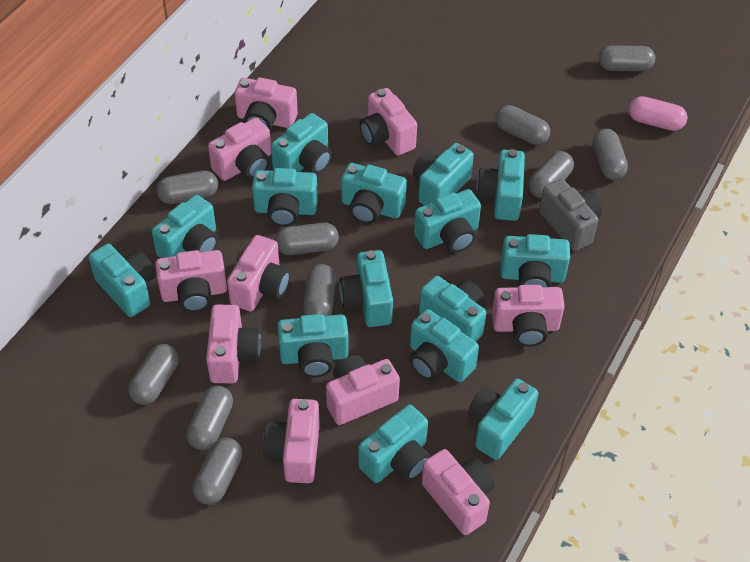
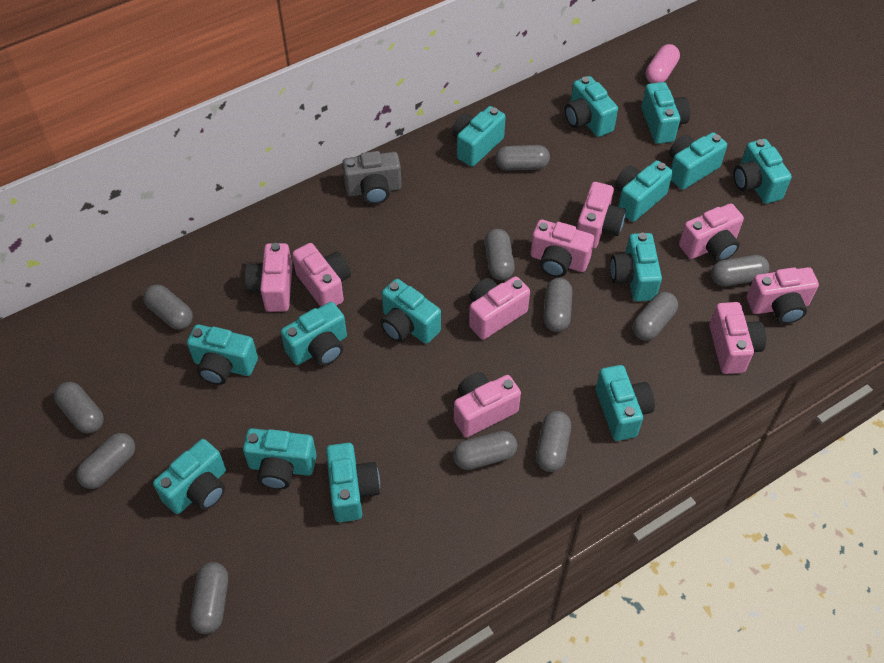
grey capsule: 10 -> 11
pink camera: 10 -> 9
turquoise camera: 15 -> 14

